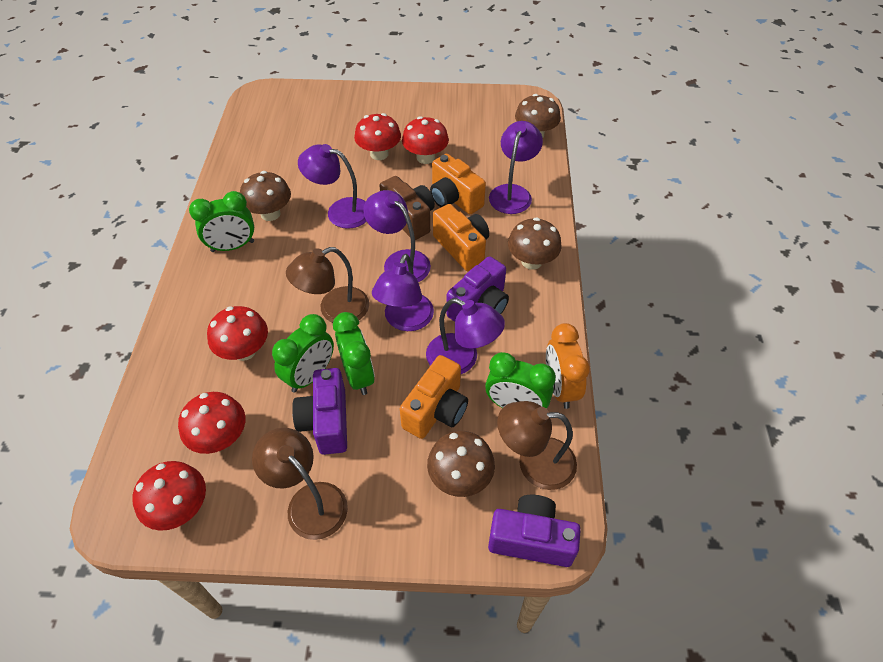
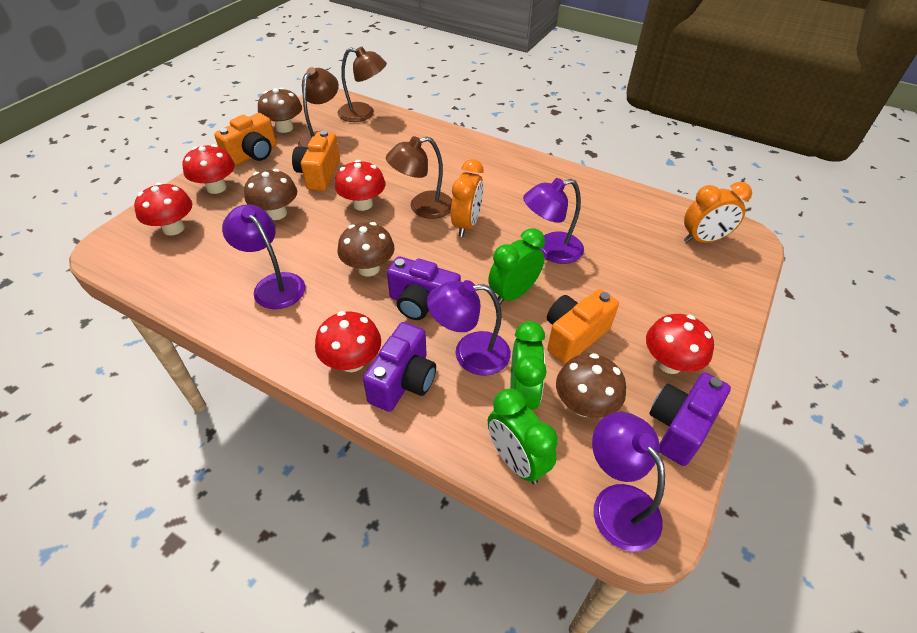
brown camera: 1 -> 0
green clock: 4 -> 3
orange clock: 1 -> 2
purple lamp: 5 -> 4

